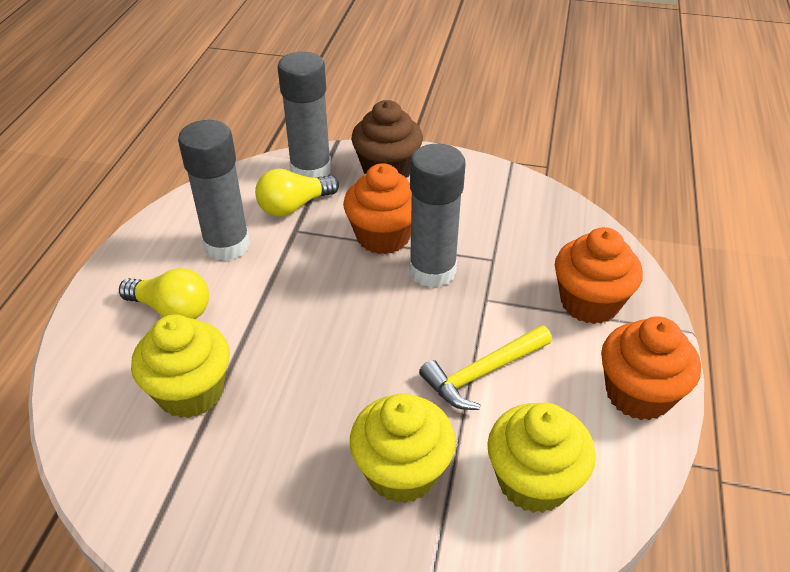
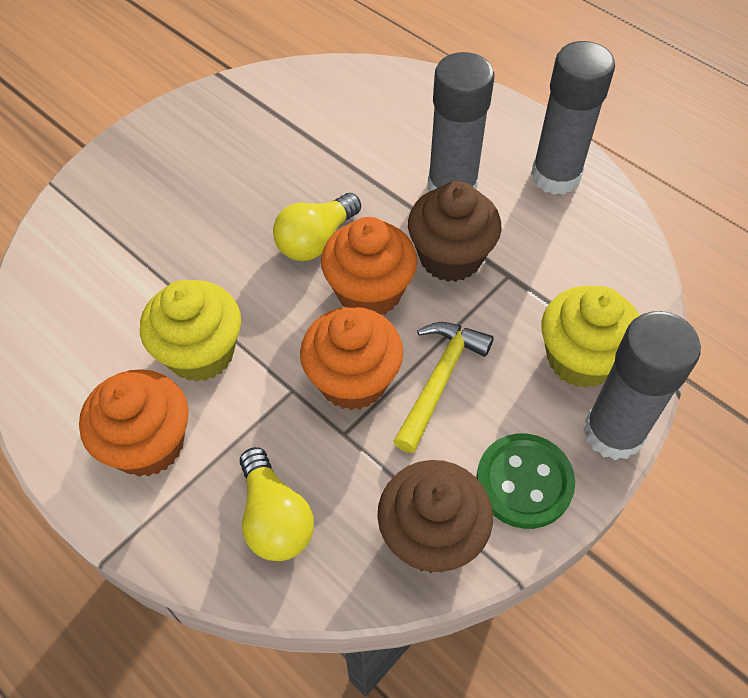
brown cupcake: 1 -> 2
green button: 0 -> 1
yellow cupcake: 3 -> 2

